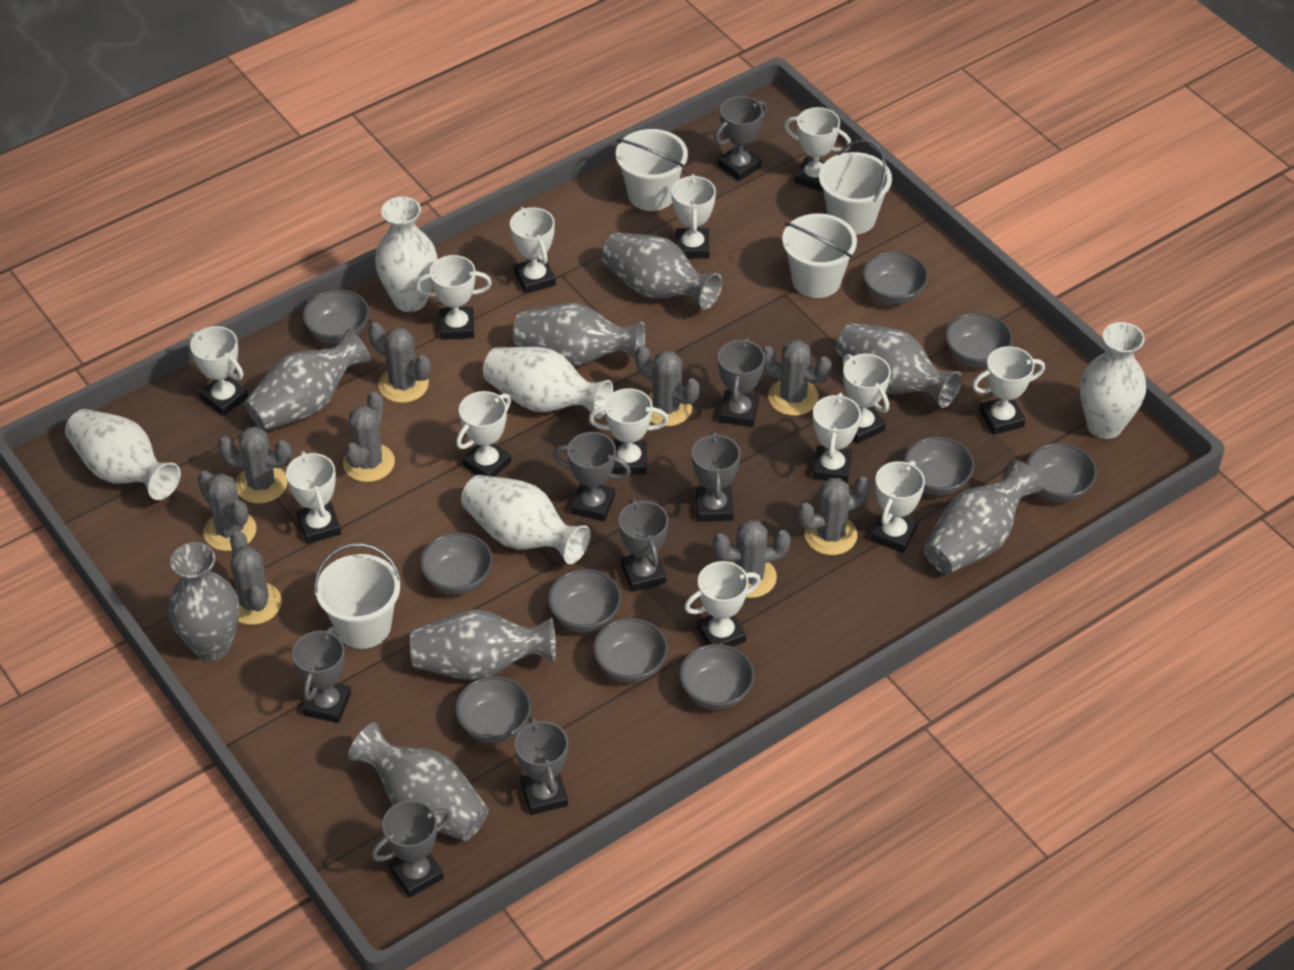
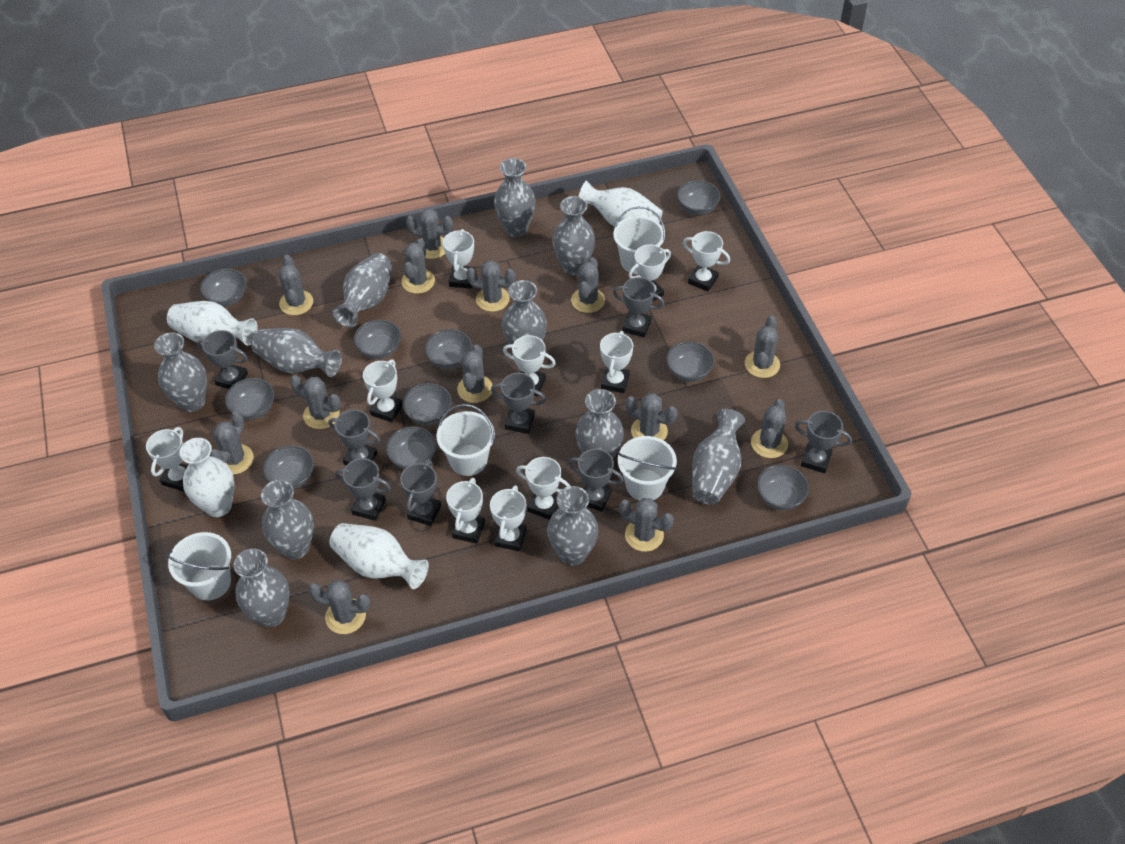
grey cactus: 9 -> 13
grey vase: 8 -> 11
white trophy: 13 -> 10
white vase: 5 -> 4

